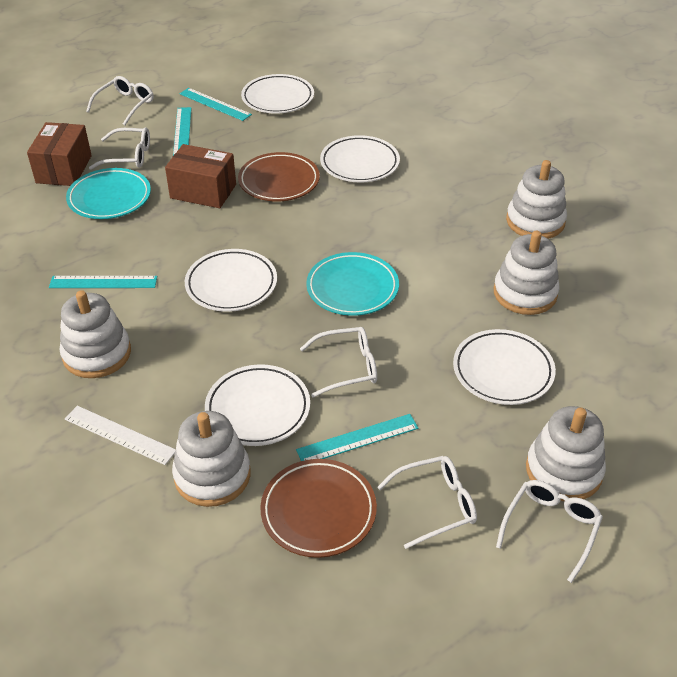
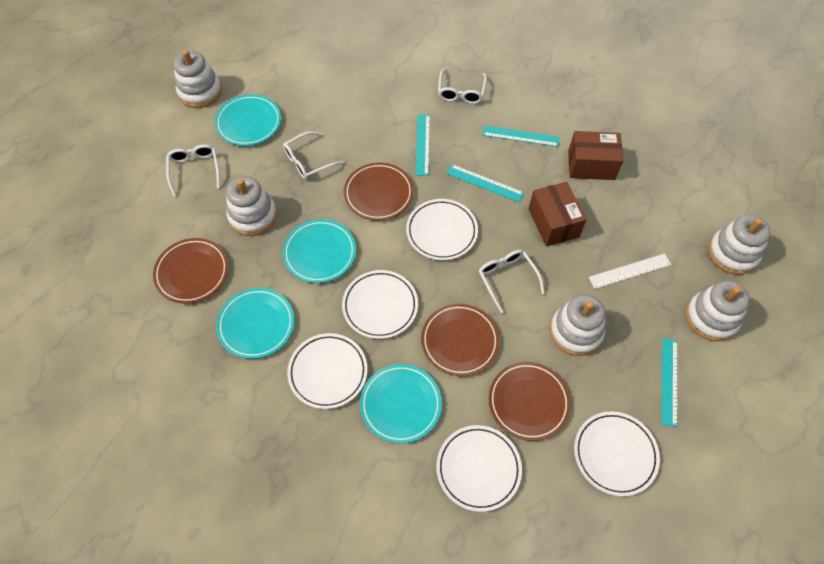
brown plate: 2 -> 4
turquoise plate: 2 -> 4
white glasses: 5 -> 4

